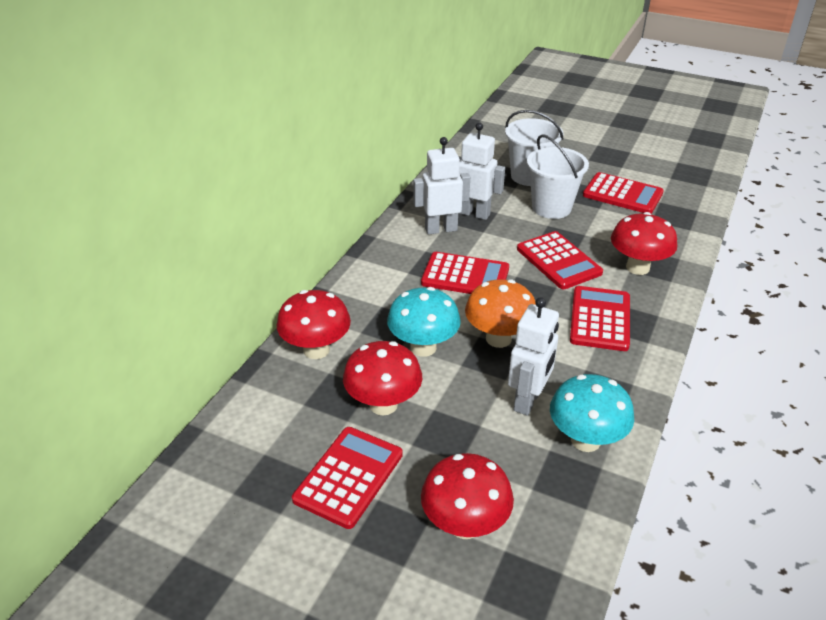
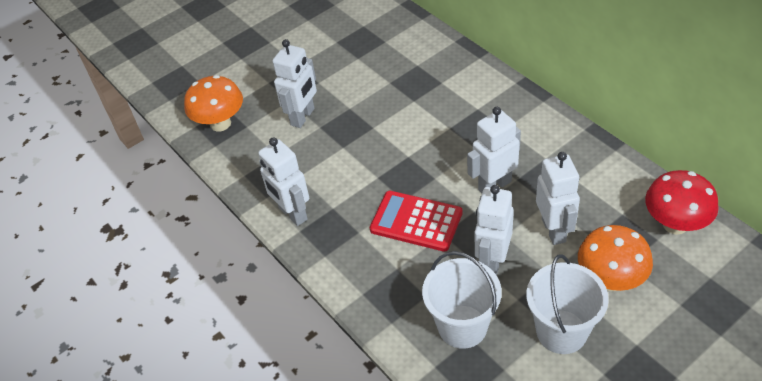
orange mushroom: 1 -> 2
red calculator: 5 -> 1
red mushroom: 4 -> 1
turquoise mushroom: 2 -> 0
white robot: 3 -> 5

